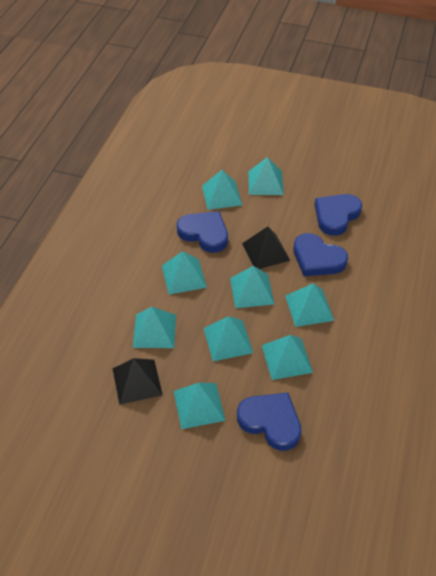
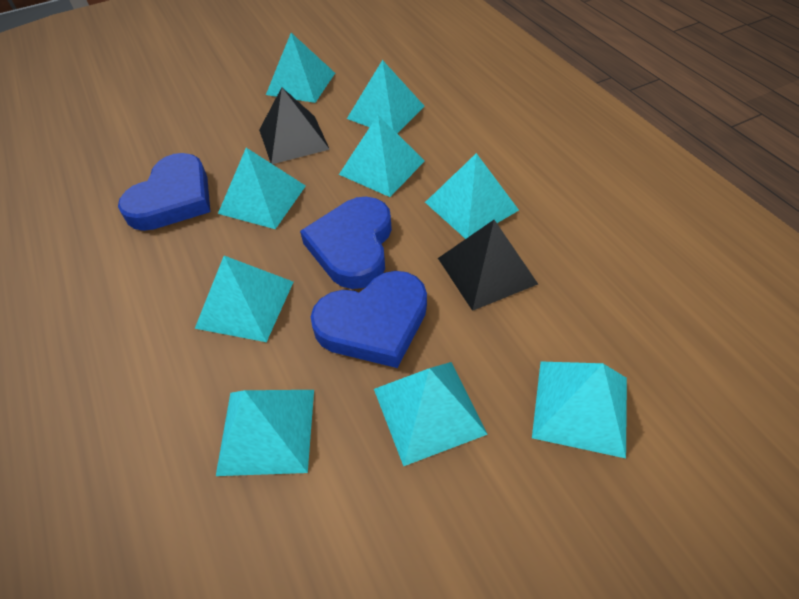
blue heart: 4 -> 3

